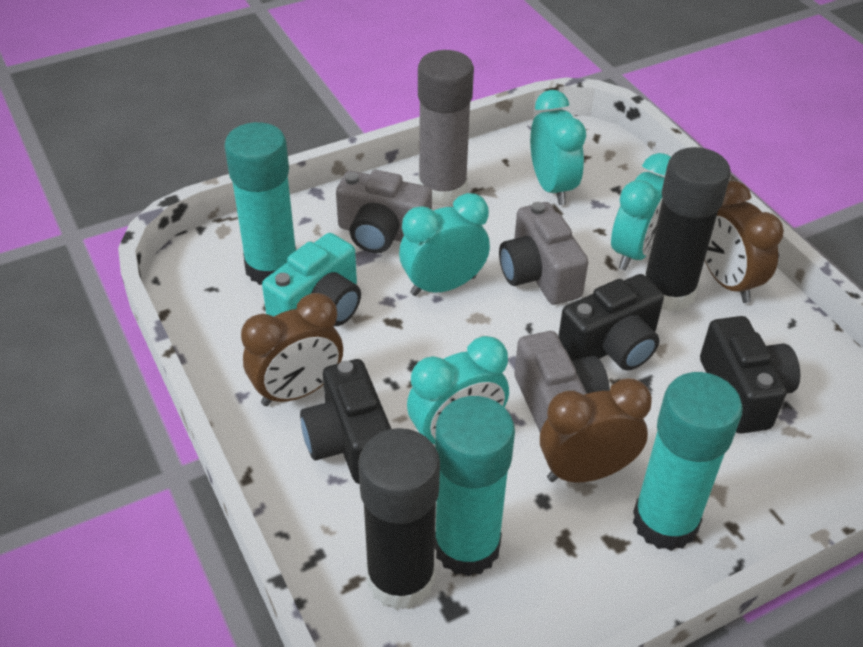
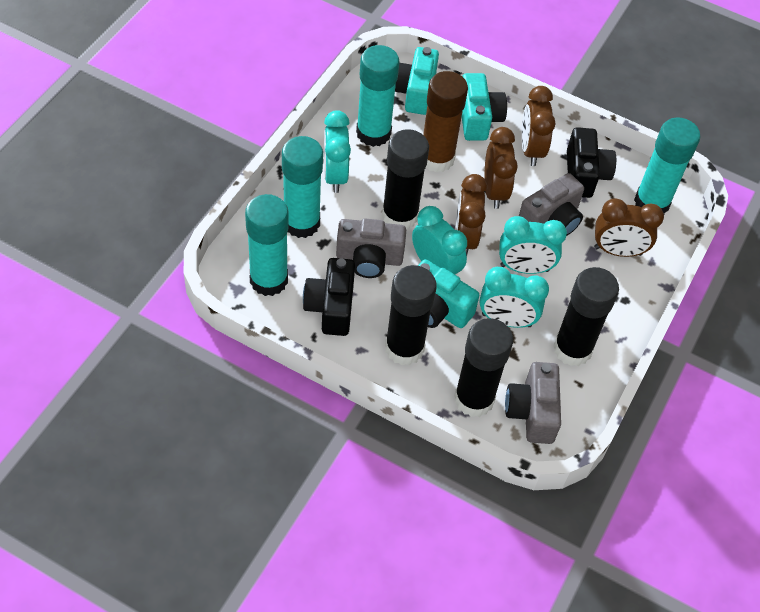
black camera: 3 -> 2
black glue stick: 2 -> 4
brown clock: 3 -> 4
brown glue stick: 0 -> 1
grey glue stick: 1 -> 0
turquoise camera: 1 -> 3
turquoise glue stick: 3 -> 4

